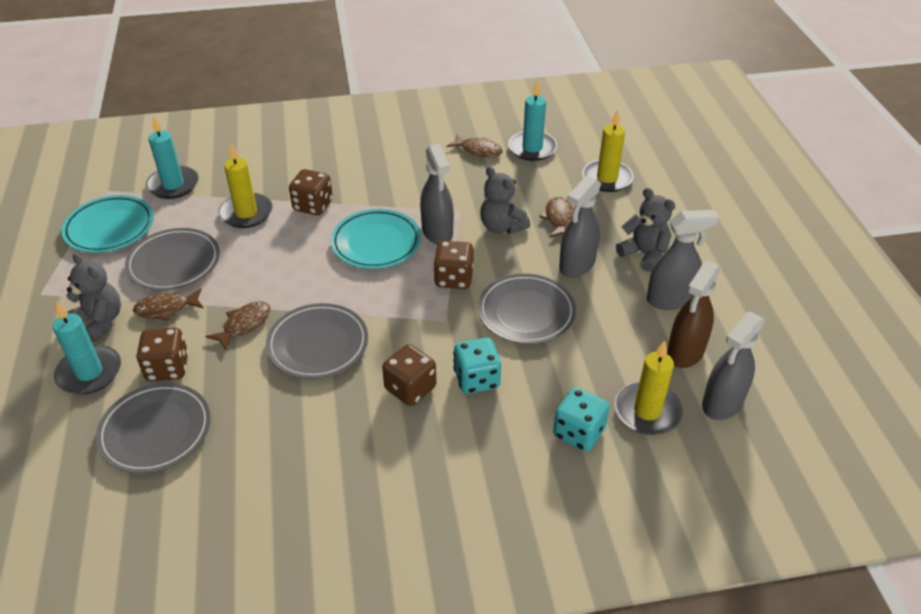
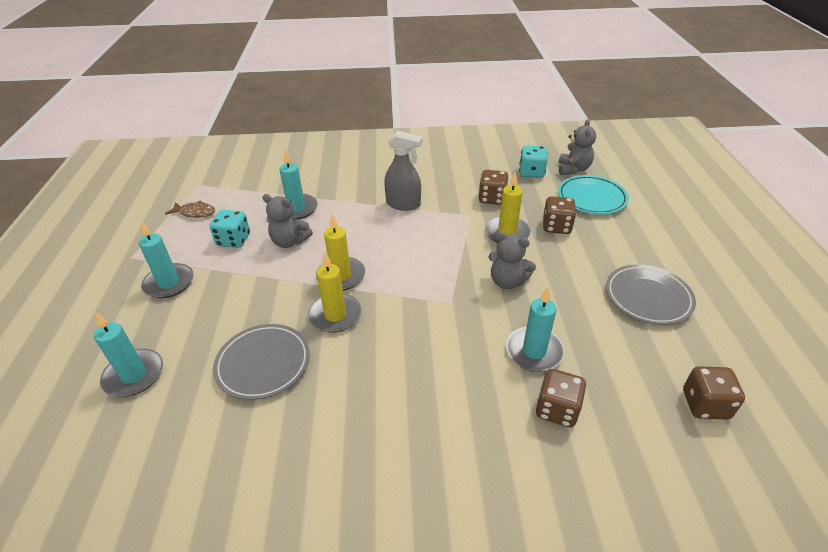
brown fish: 4 -> 1
brown spray bottle: 1 -> 0
grey plate: 4 -> 2
grey spray bottle: 4 -> 1
turquoise candle: 3 -> 4
turquoise plate: 2 -> 1

